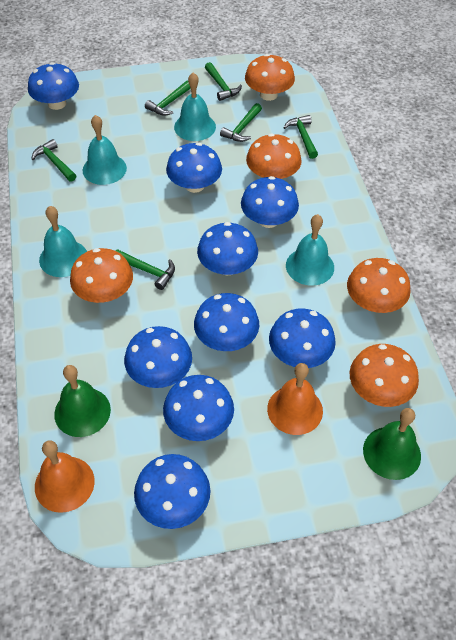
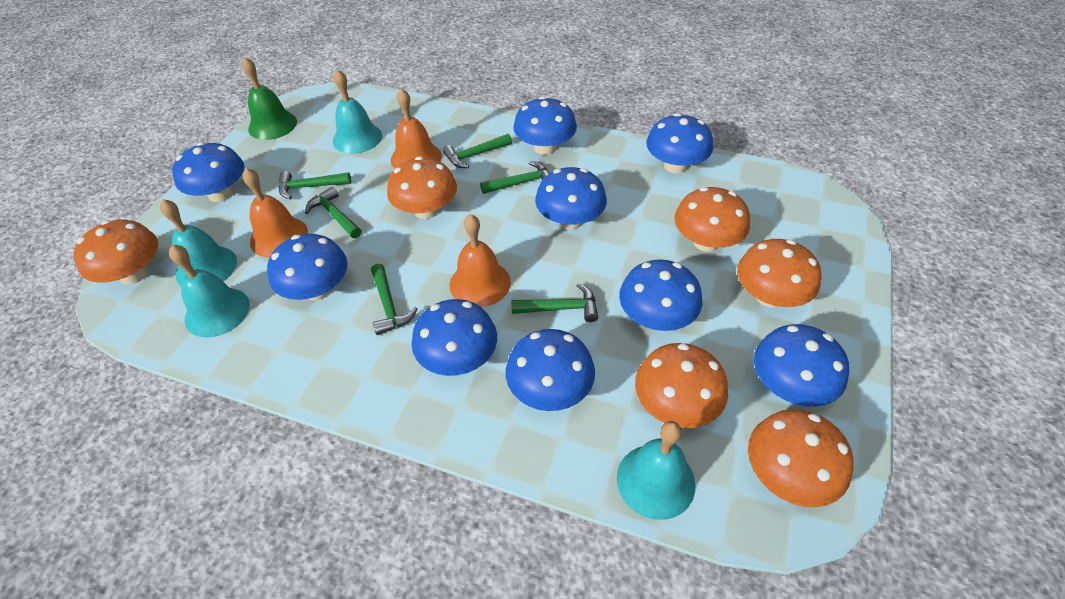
green bell: 2 -> 1
orange bell: 2 -> 3
orange mushroom: 5 -> 6

